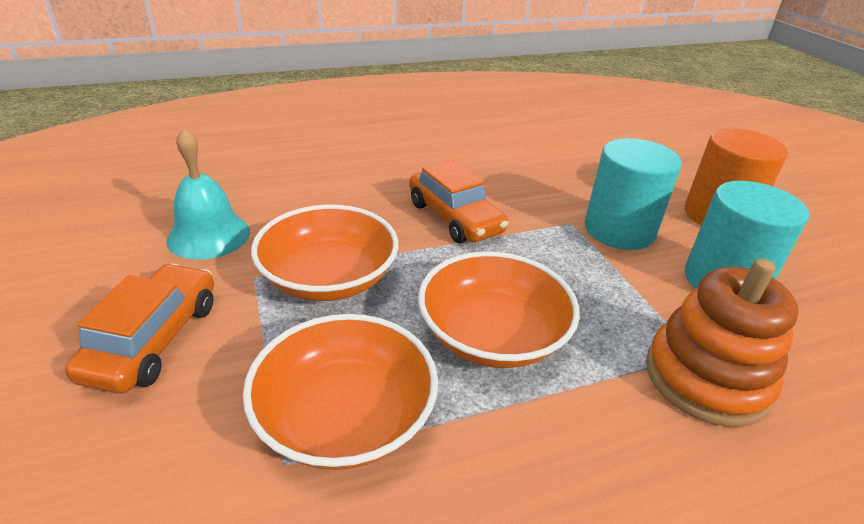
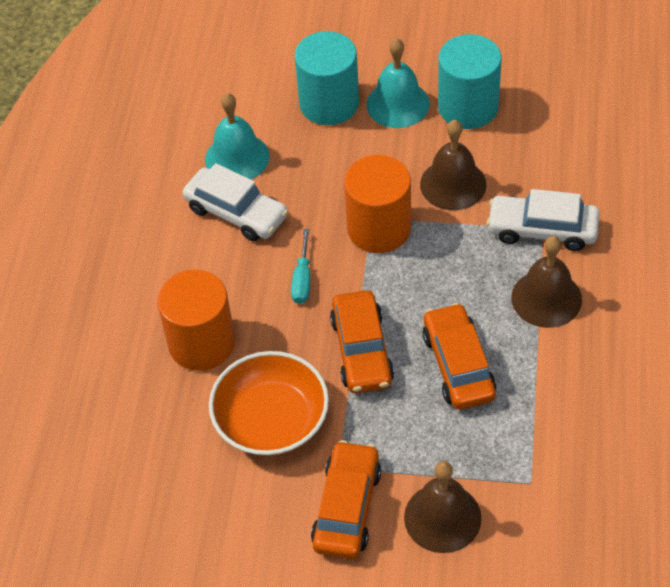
brown bell: 0 -> 3
orange bowl: 3 -> 1
orange car: 2 -> 3
orange cylinder: 1 -> 2
orange stacking toy: 1 -> 0
turquoise bell: 1 -> 2
turquoise screwdriver: 0 -> 1
white car: 0 -> 2

